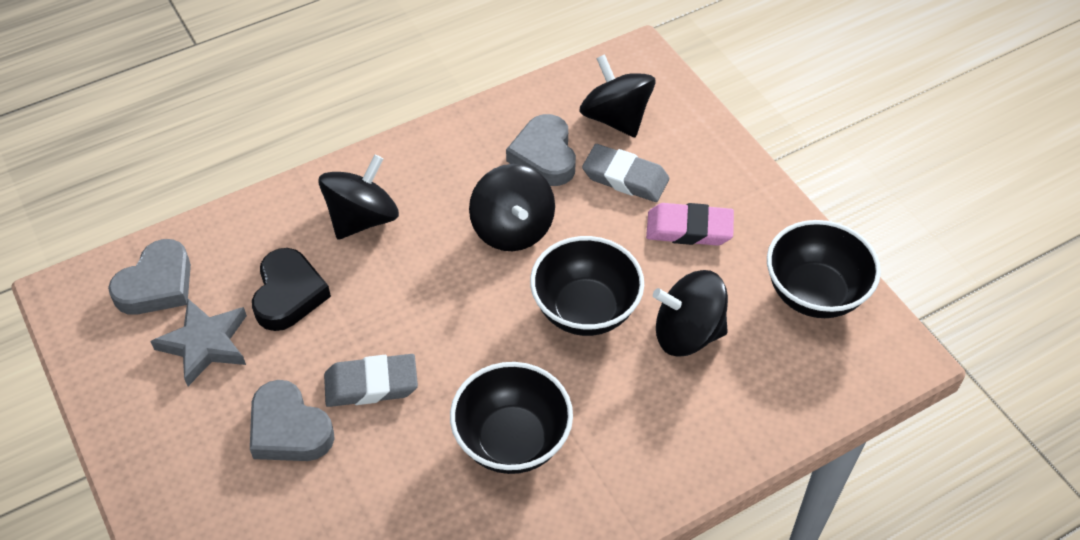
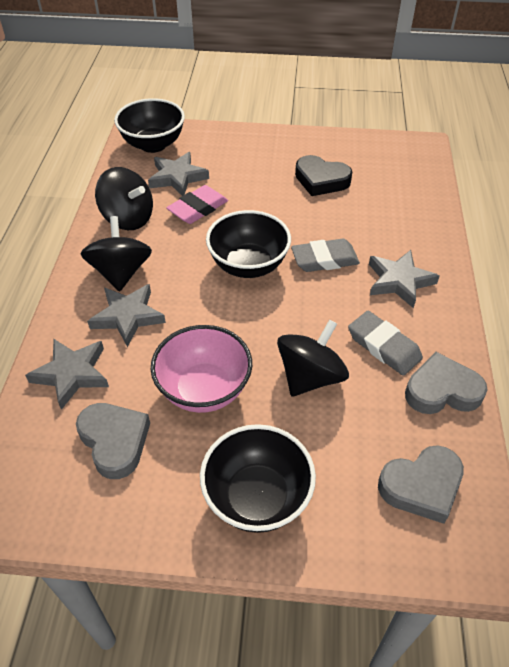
black spinning top: 4 -> 3
grey star: 1 -> 4
pink bowl: 0 -> 1

